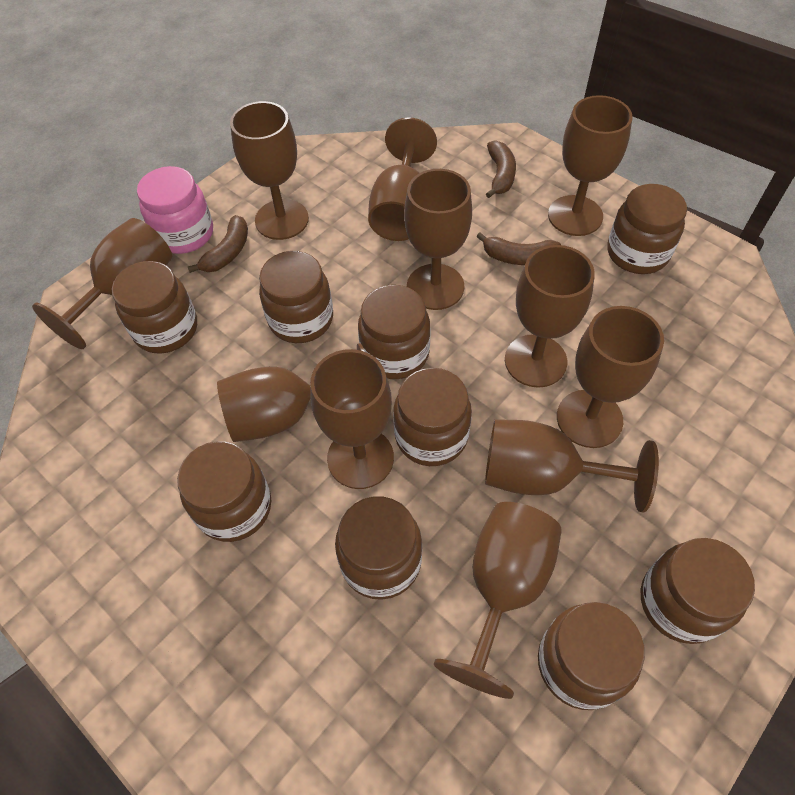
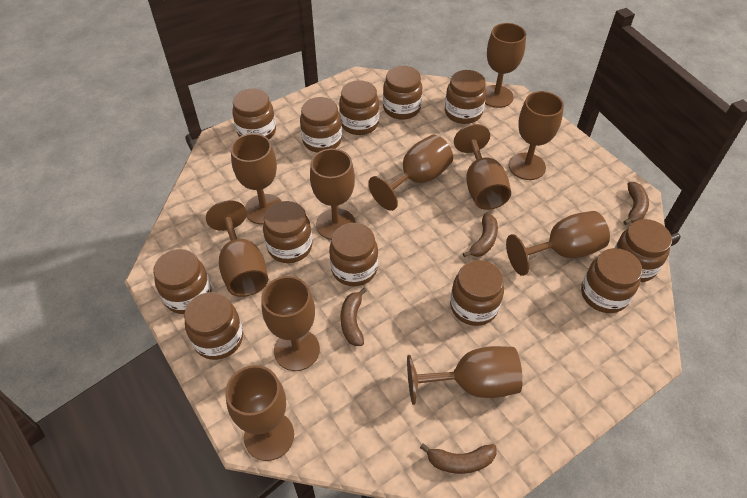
brown banana: 3 -> 4
brown jar: 9 -> 12
pink jar: 1 -> 0

